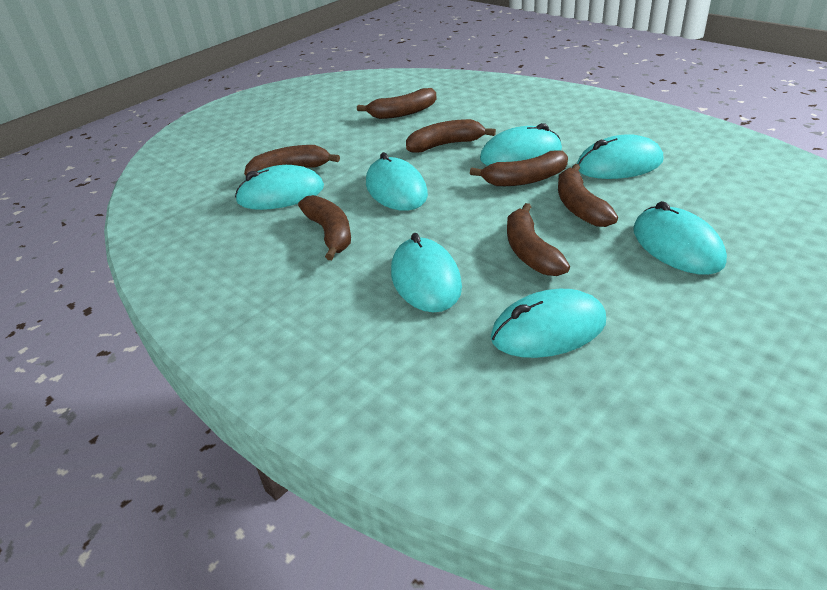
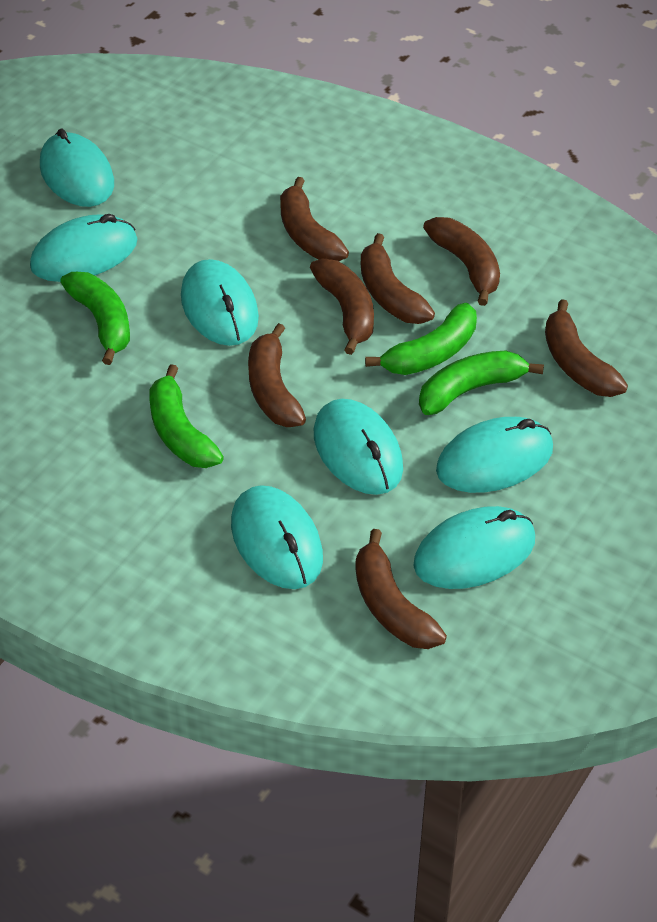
green banana: 0 -> 4

